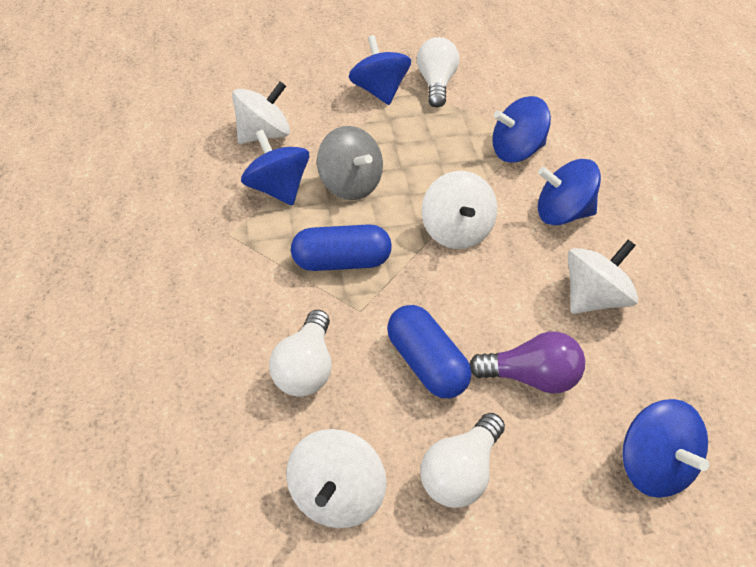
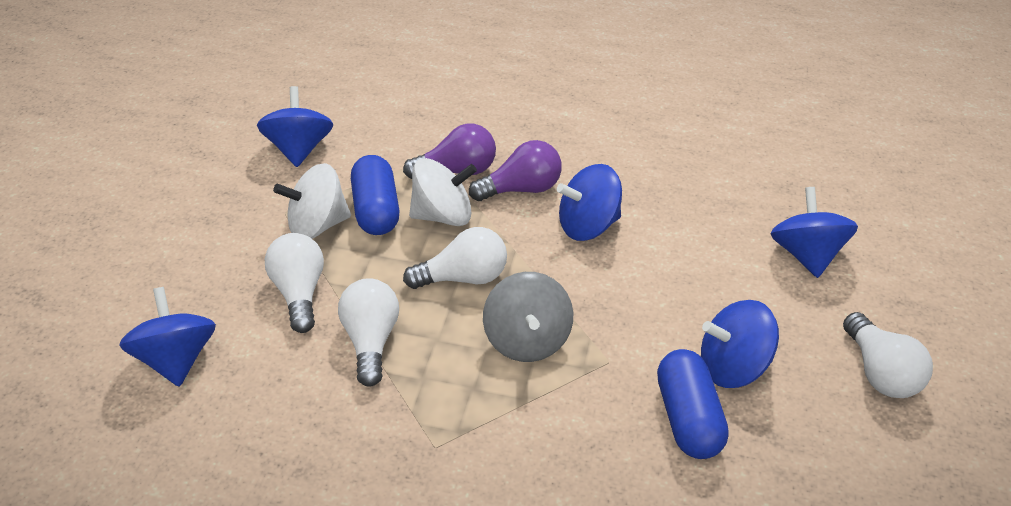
purple light bulb: 1 -> 2
white light bulb: 3 -> 4
white spinning top: 4 -> 2

